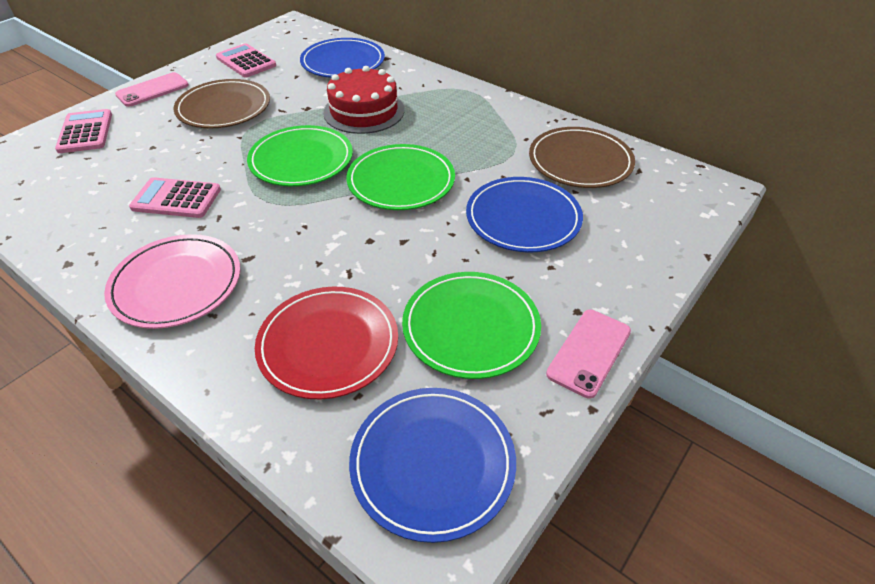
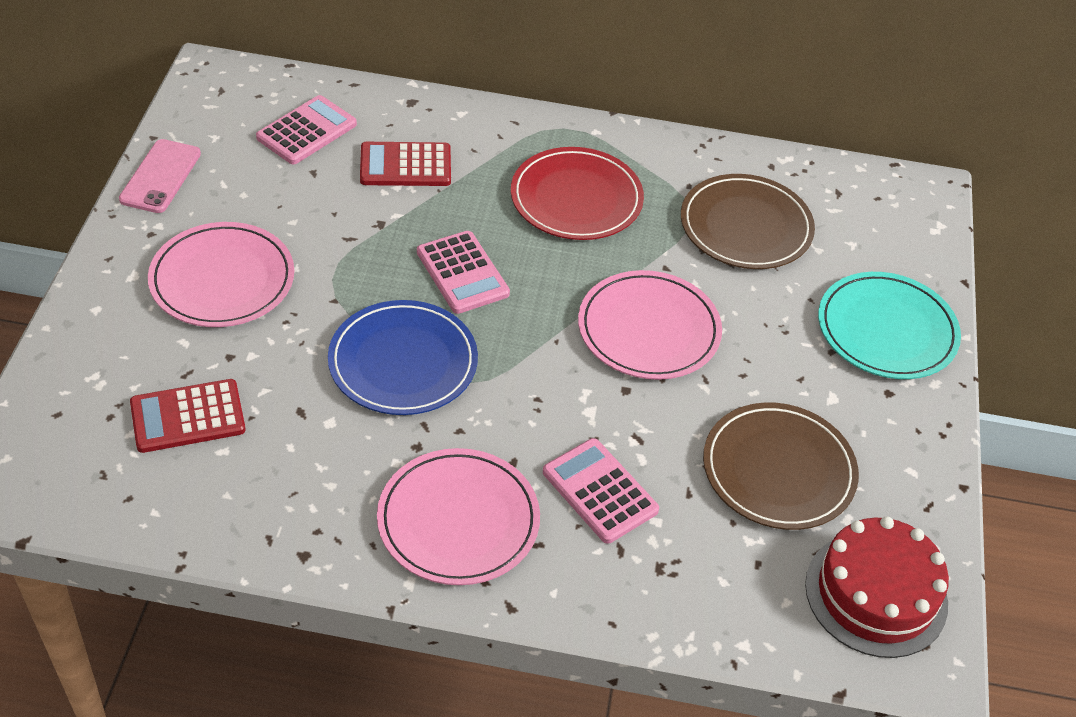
blue plate: 3 -> 1
green plate: 3 -> 0
pink phone: 2 -> 1
pink plate: 1 -> 3
red calculator: 0 -> 2
turquoise plate: 0 -> 1

